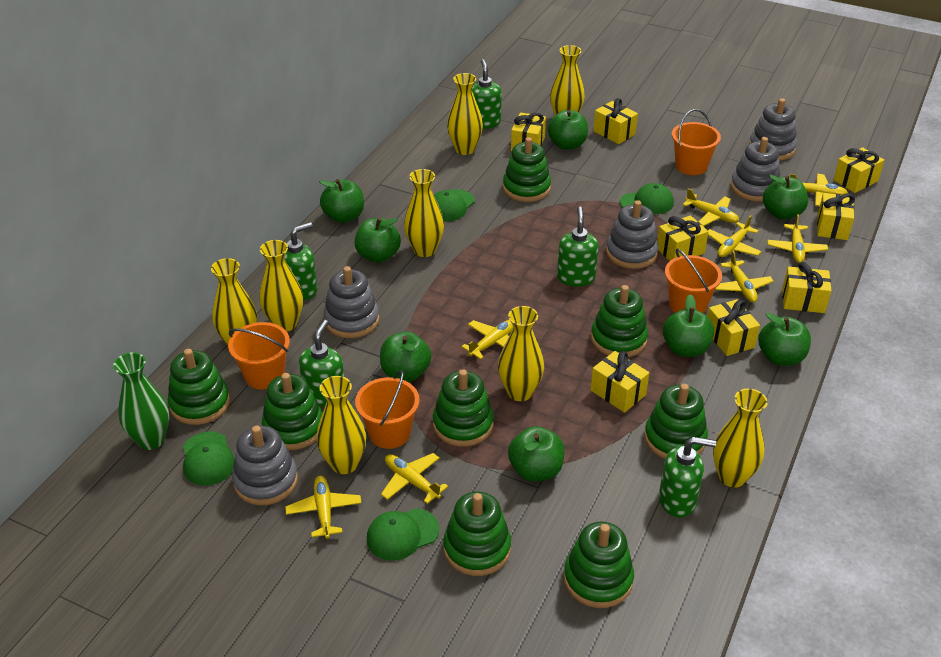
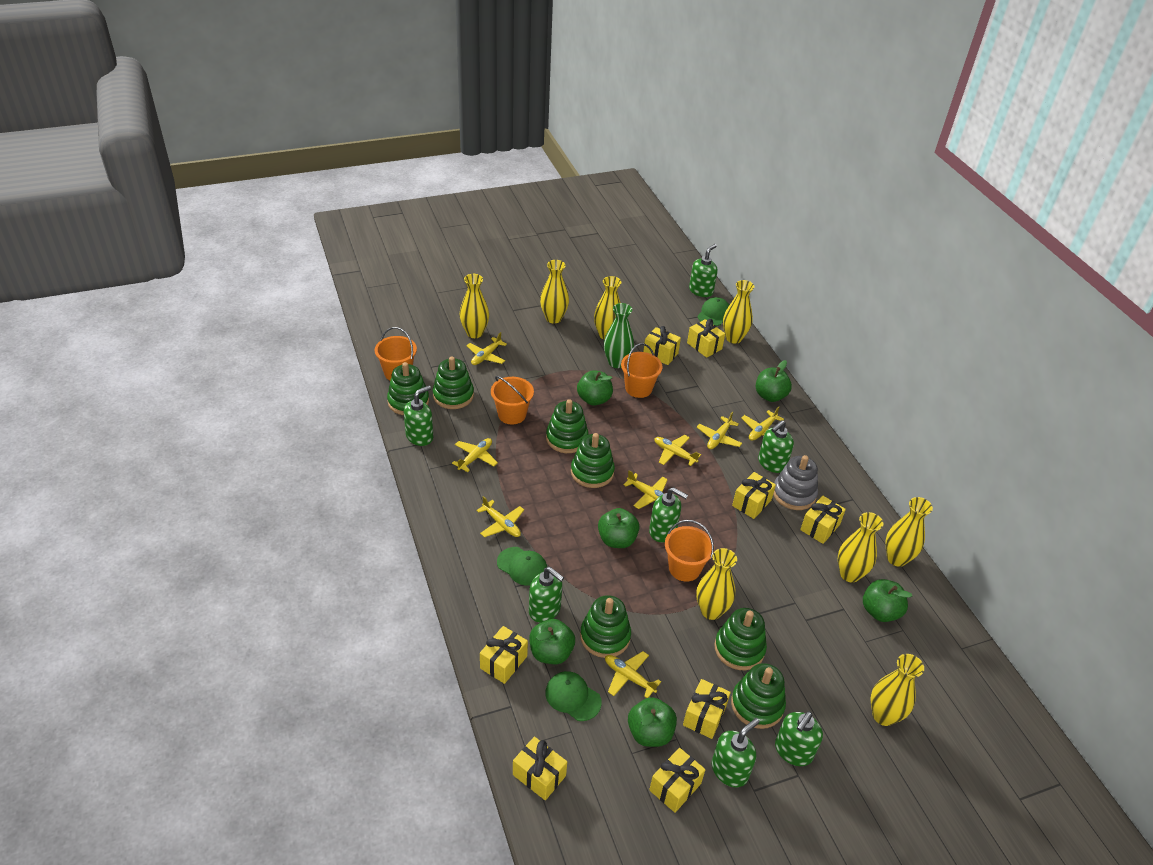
green apple: 8 -> 6
green cap: 4 -> 3
green soap dispenser: 5 -> 7
green stacking toy: 8 -> 7
grey stacking toy: 5 -> 1

